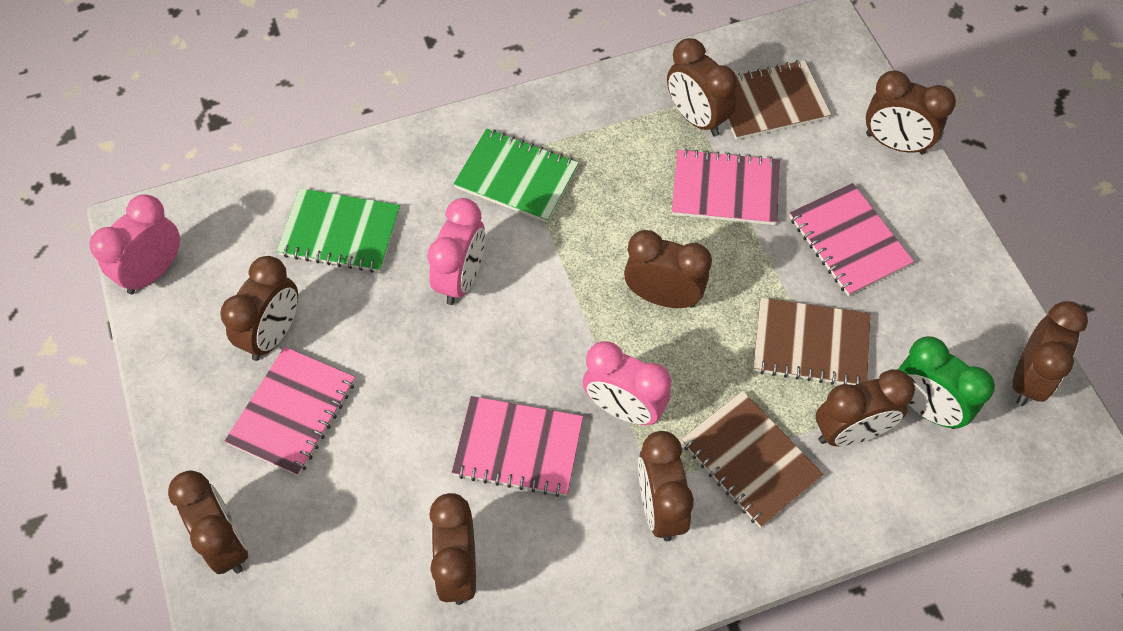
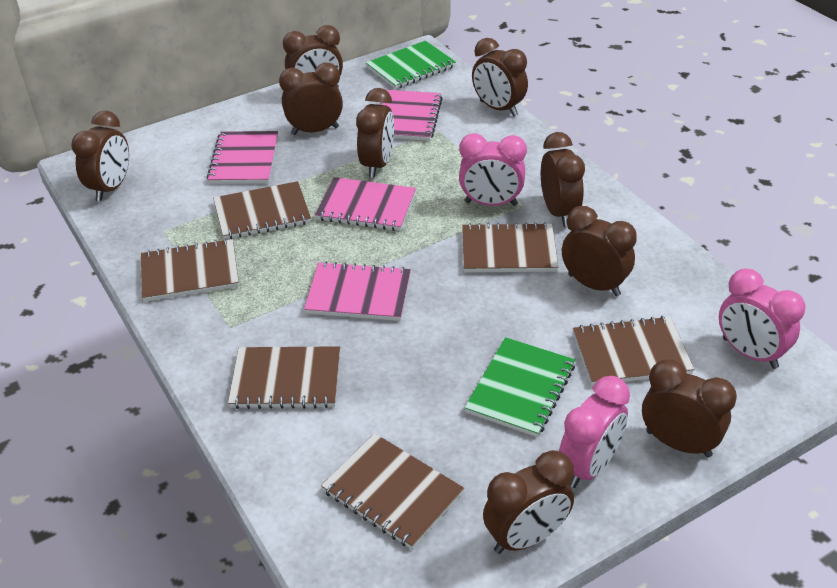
brown notebook: 3 -> 6
green clock: 1 -> 0

